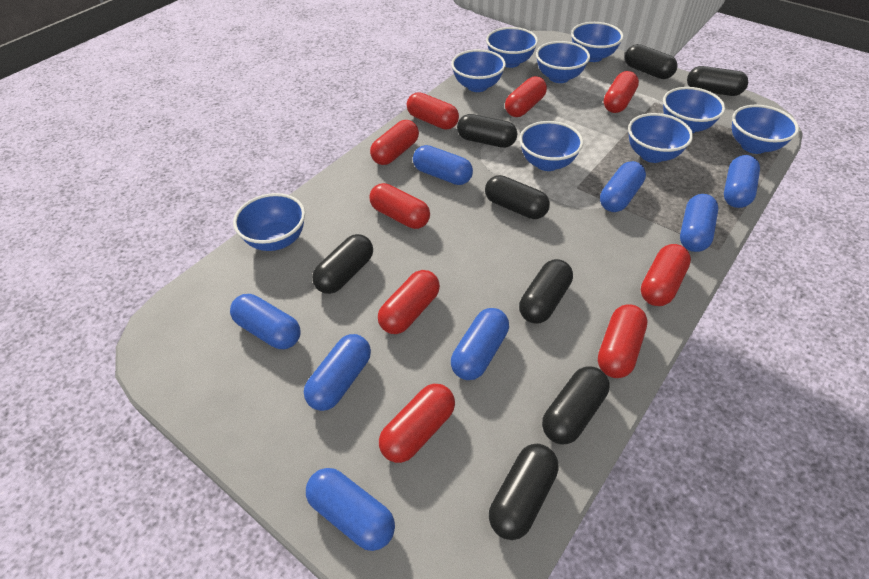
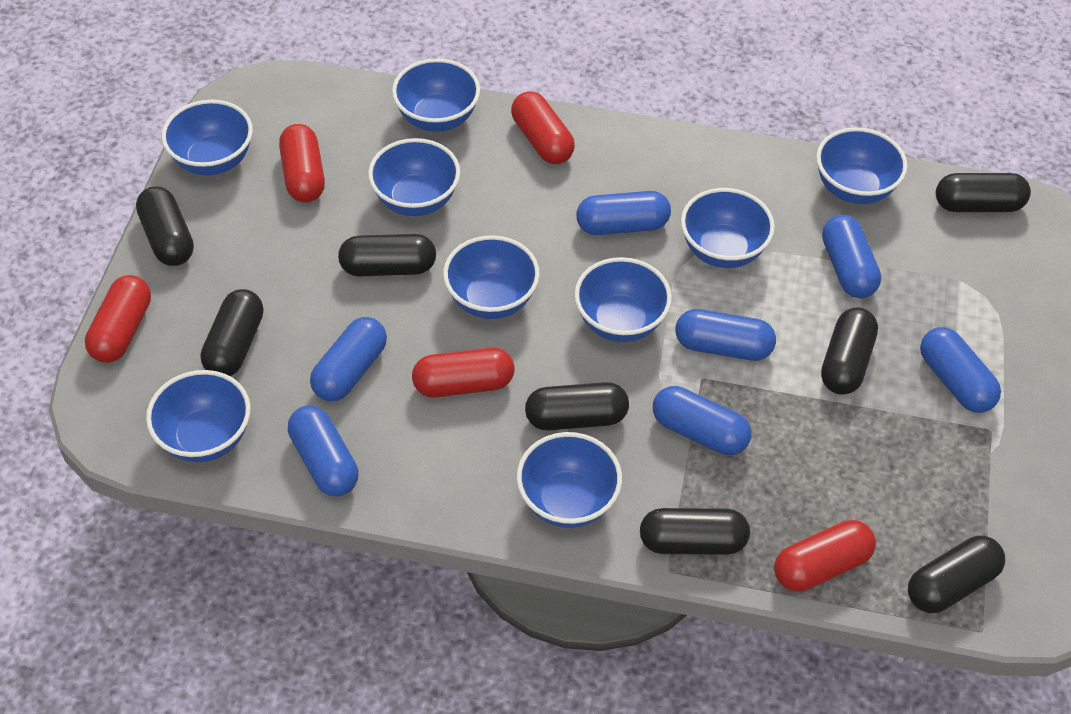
blue capsule: 8 -> 7
red capsule: 9 -> 5

